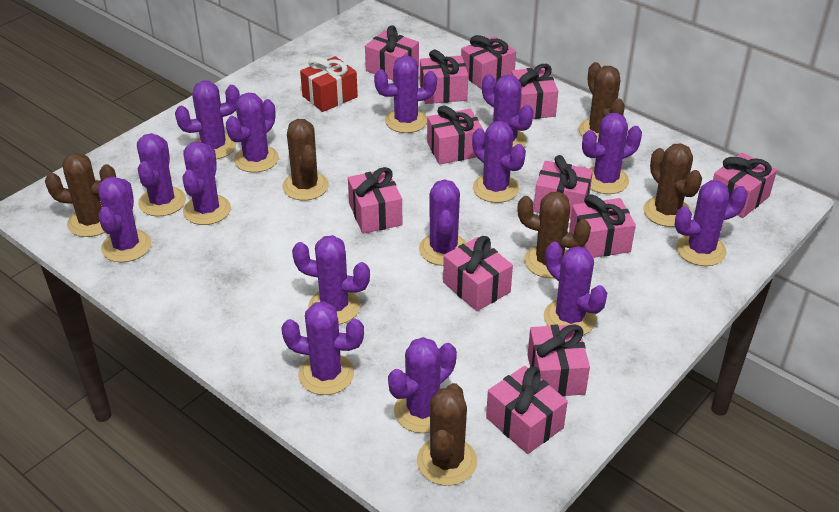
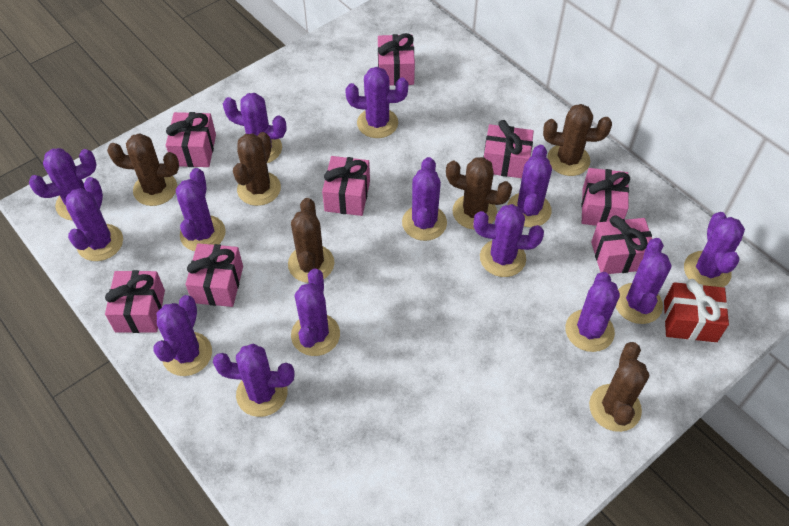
pink gift: 12 -> 8
purple cactus: 15 -> 14

